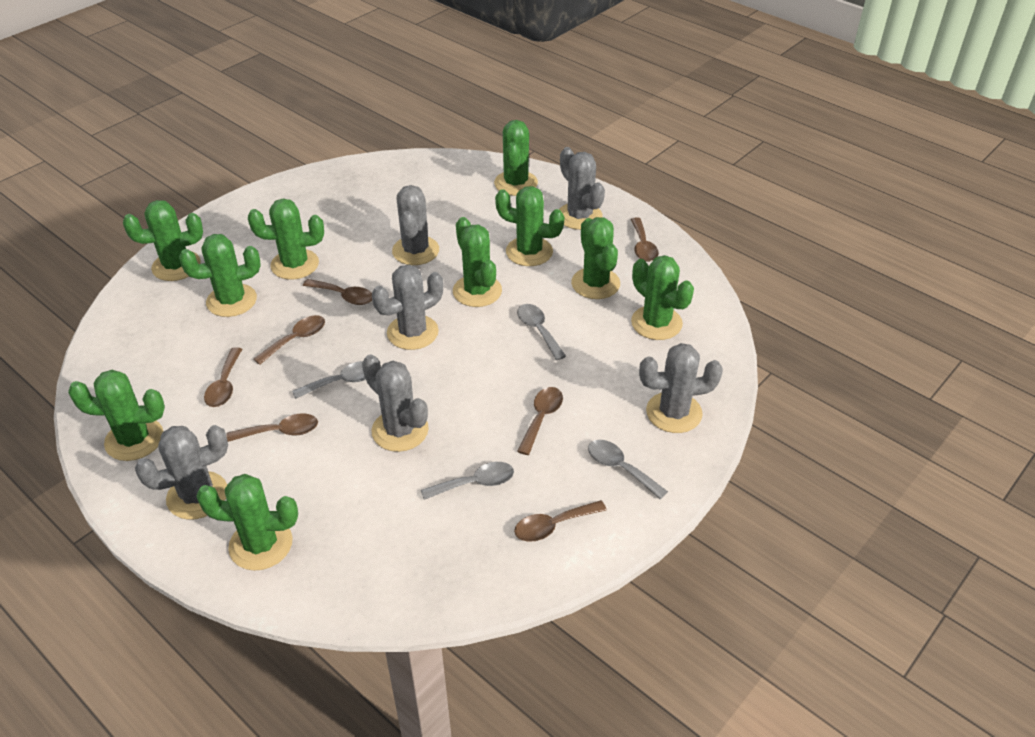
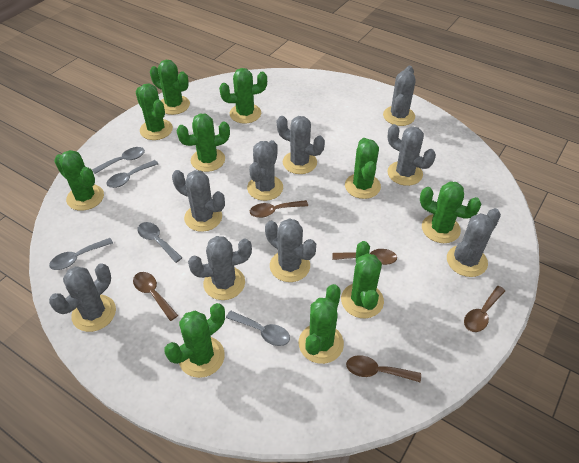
brown spoon: 7 -> 5
grey cactus: 6 -> 9
grey spoon: 4 -> 5

